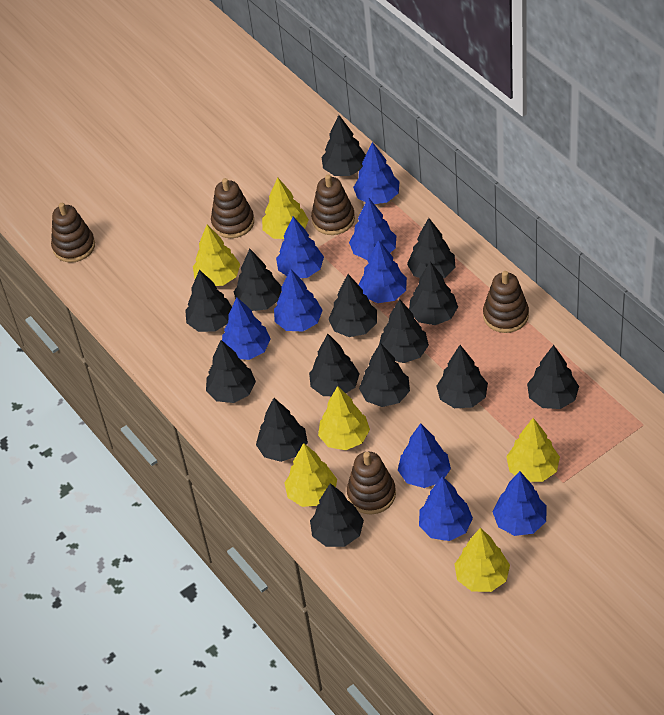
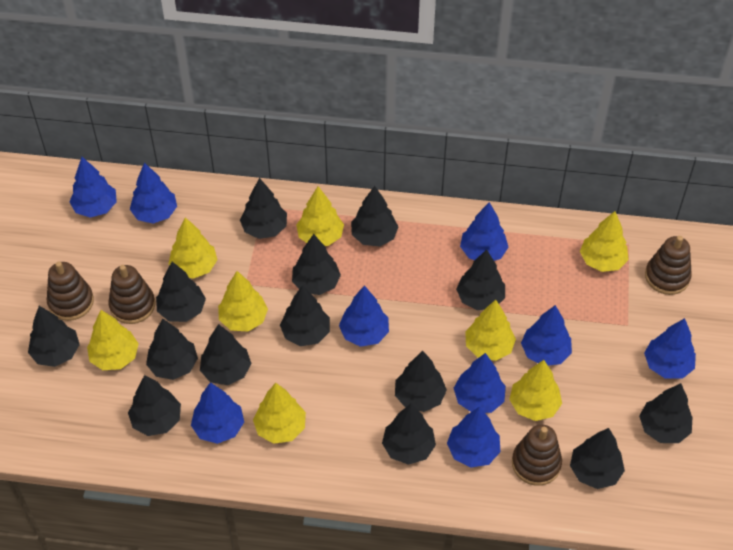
brown stacking toy: 5 -> 4
yellow tree: 6 -> 8

